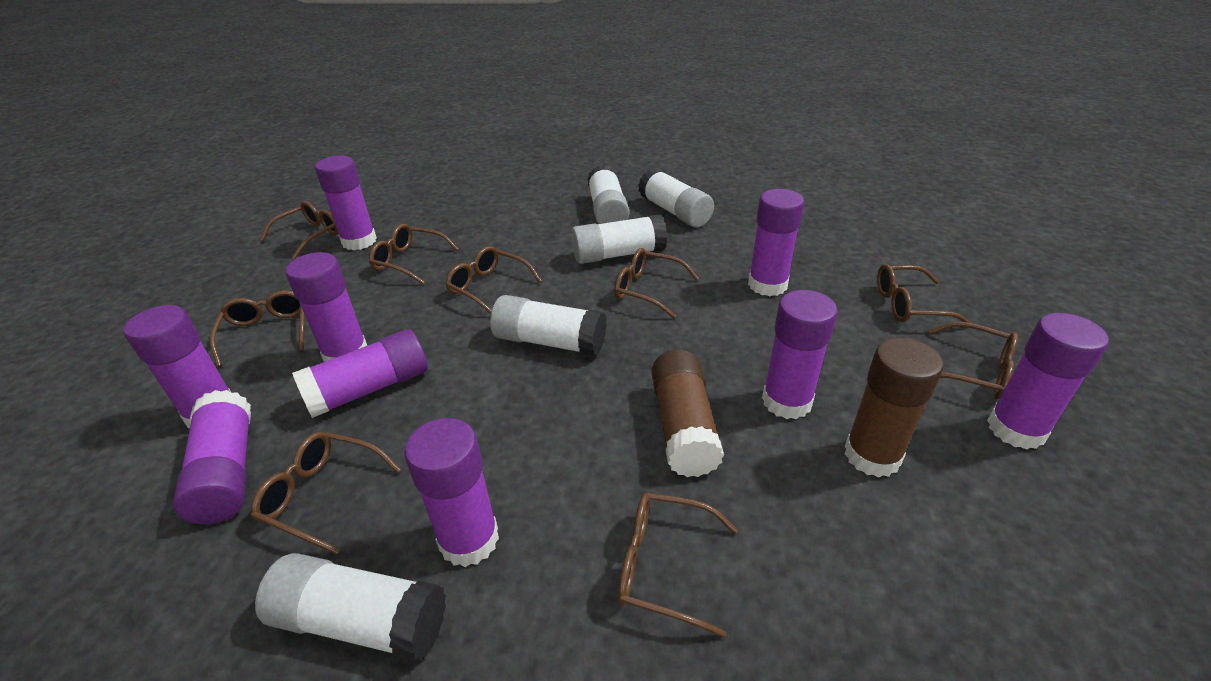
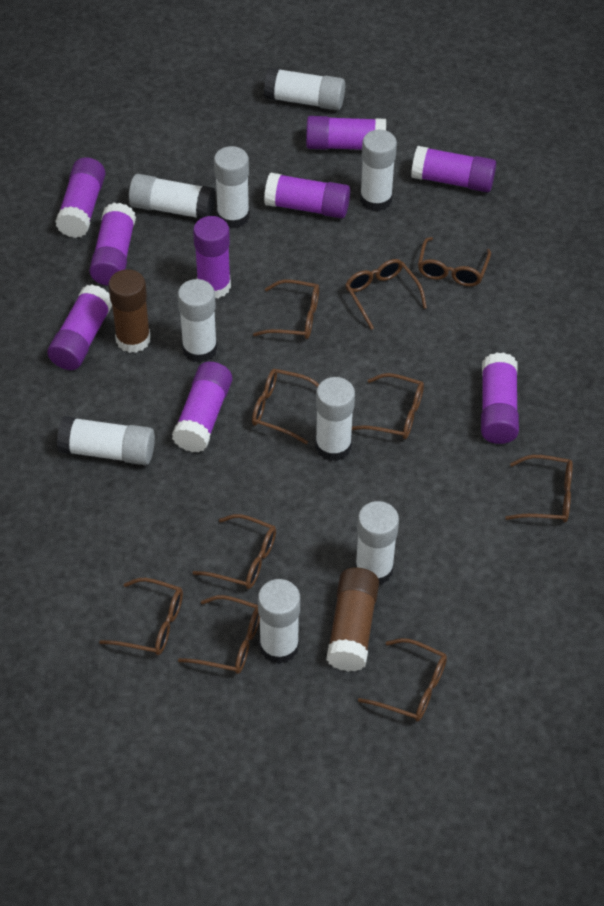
brown glasses: 9 -> 10
white glue stick: 5 -> 9

